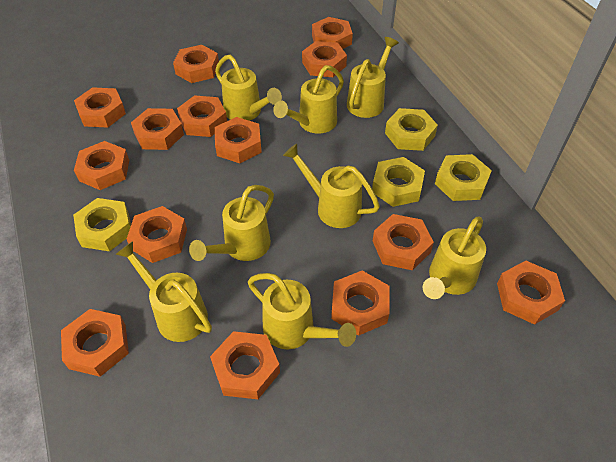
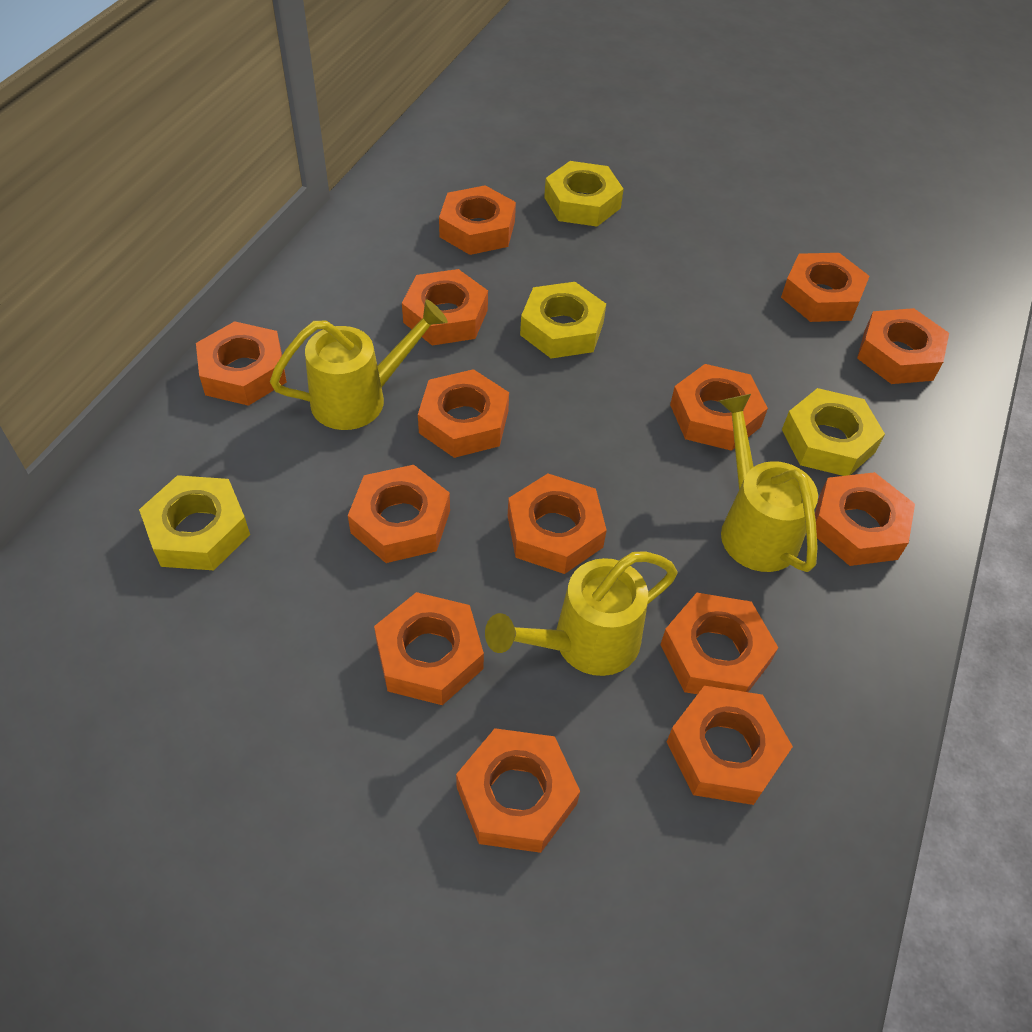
yellow watering can: 8 -> 3

